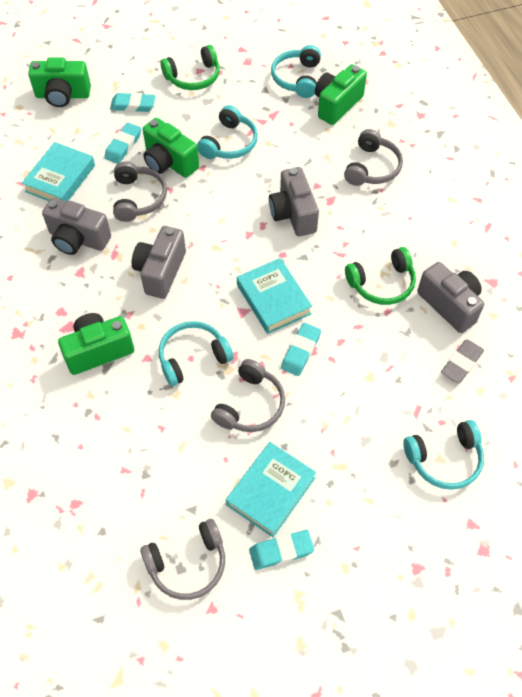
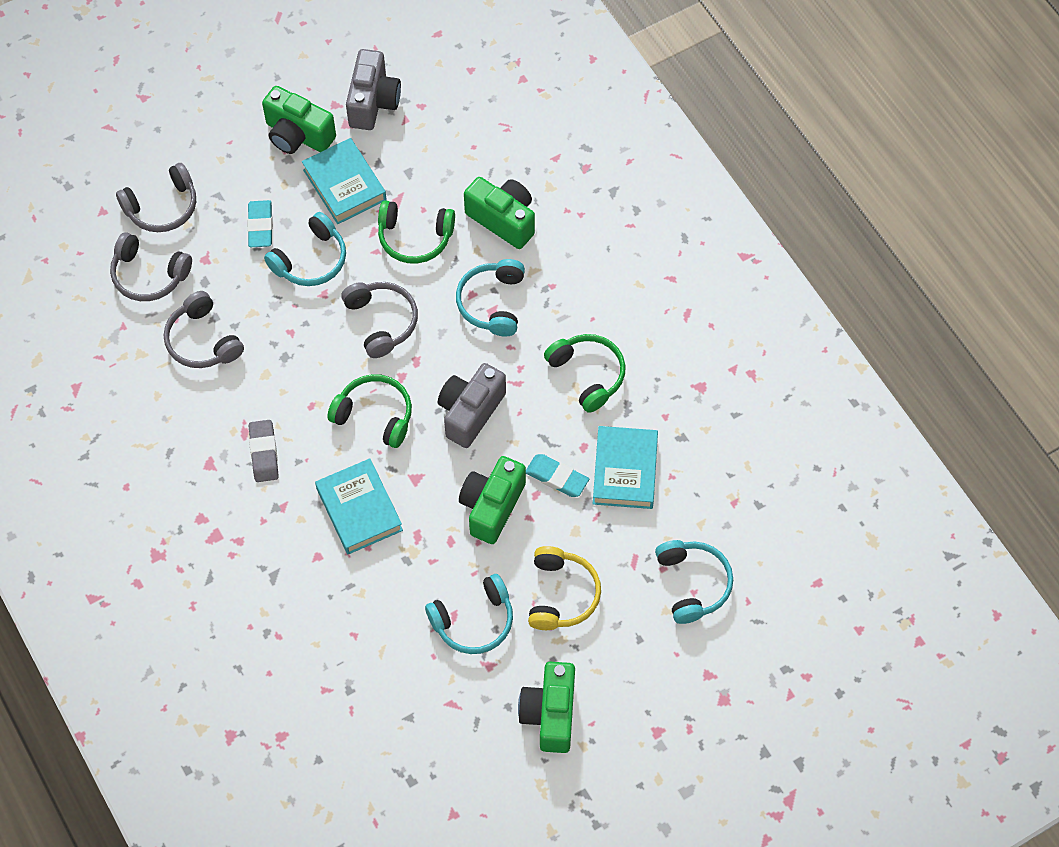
green headphones: 2 -> 3
grey camera: 4 -> 2
turquoise eraser: 4 -> 2
yellow headphones: 0 -> 1

